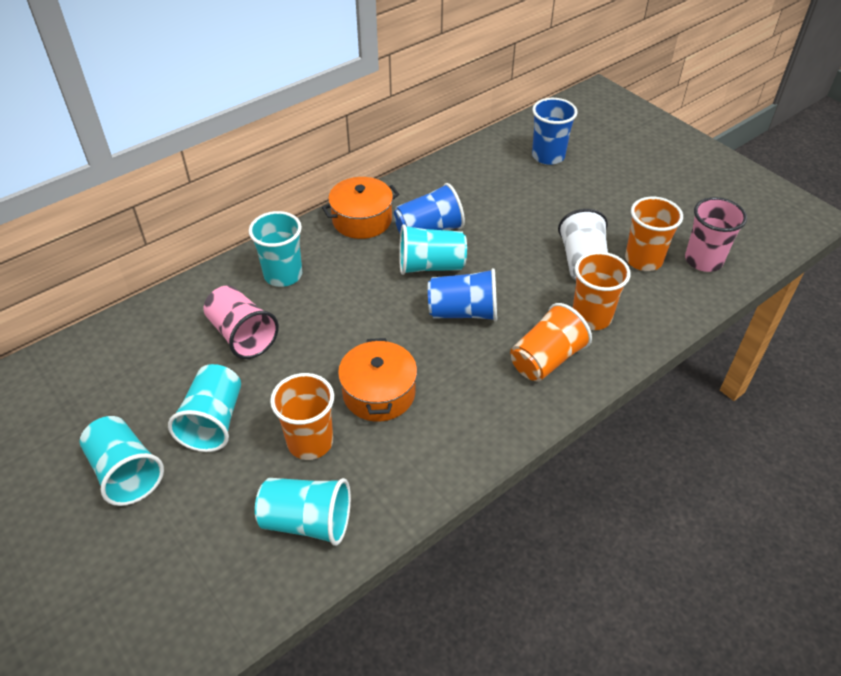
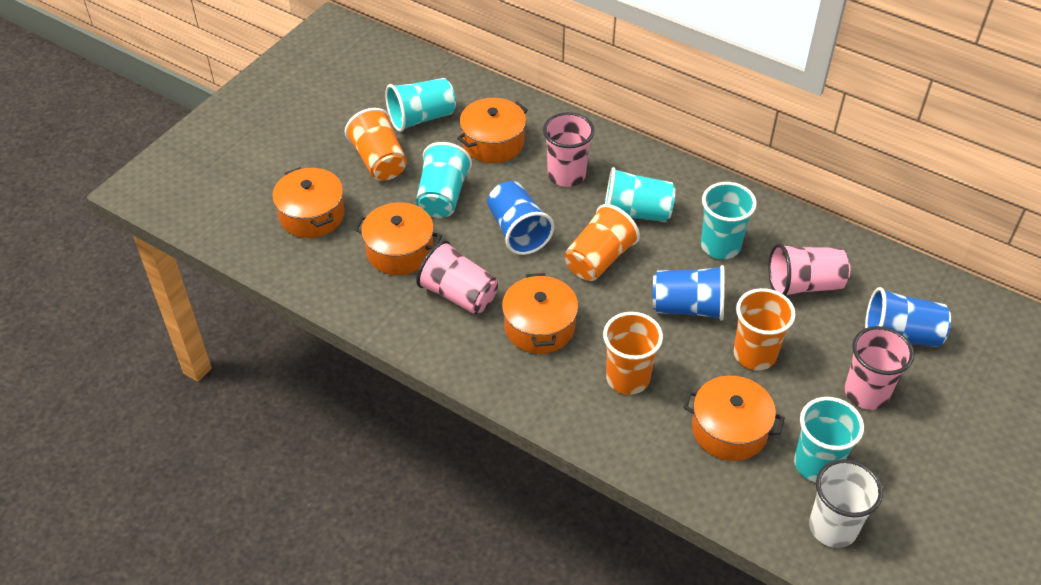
orange pot: 2 -> 5
pink cup: 2 -> 4

